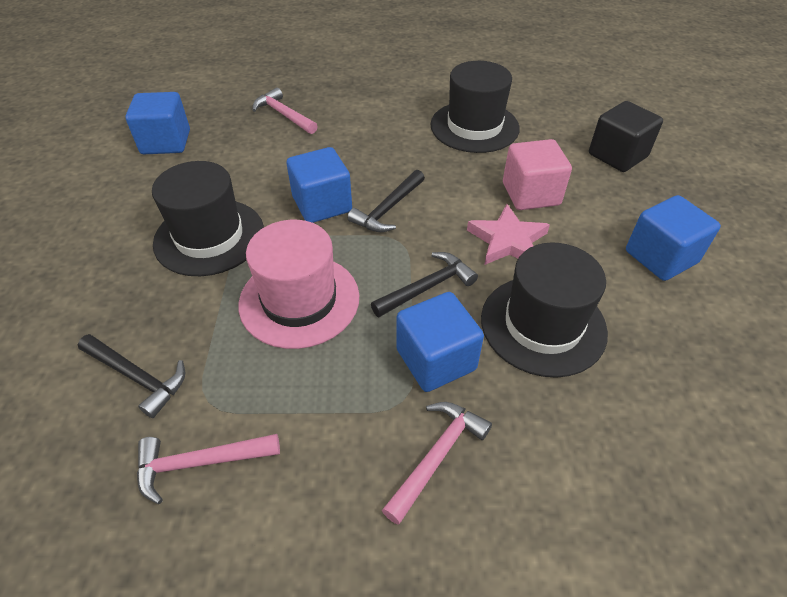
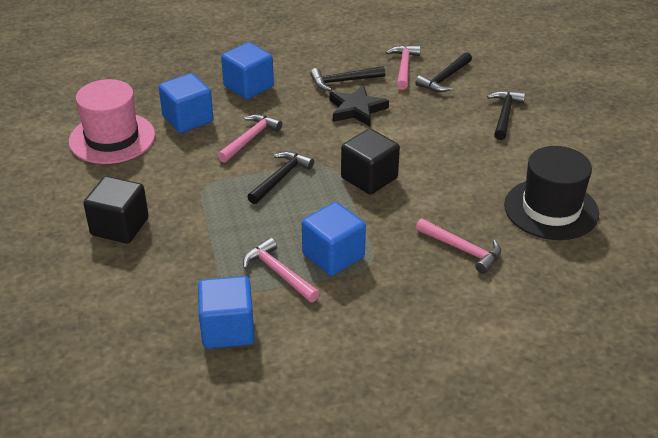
black cube: 1 -> 2
black hammer: 3 -> 4
black hat: 3 -> 1
black star: 0 -> 1
pink cube: 1 -> 0
pink hammer: 3 -> 4
pink star: 1 -> 0

